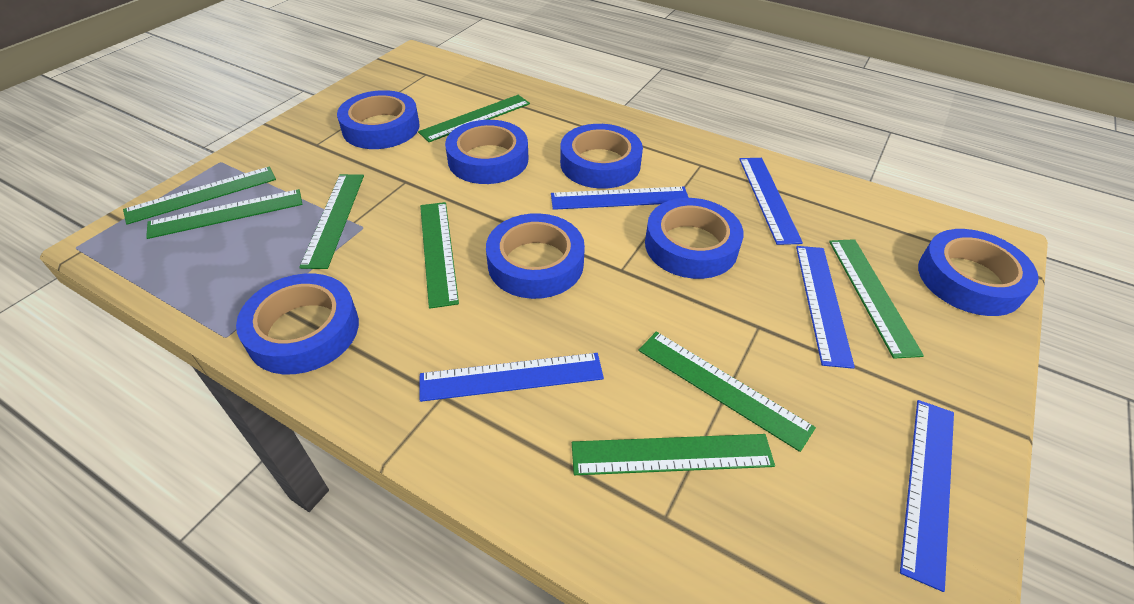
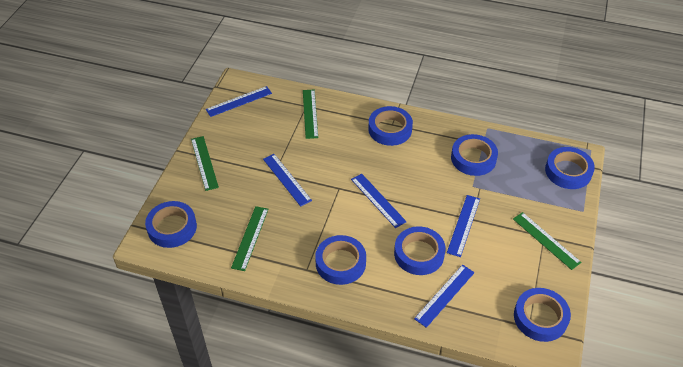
green ruler: 8 -> 4

